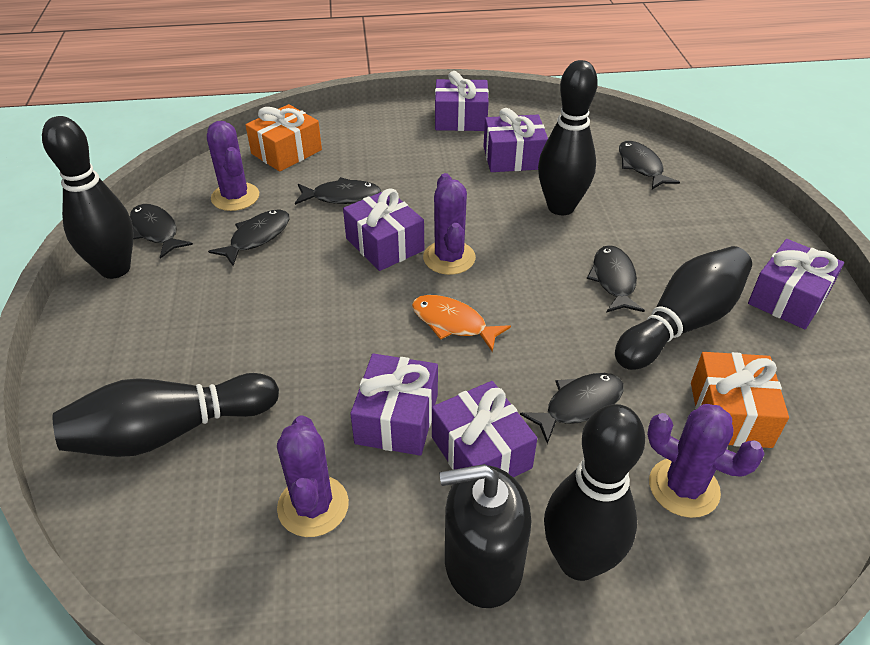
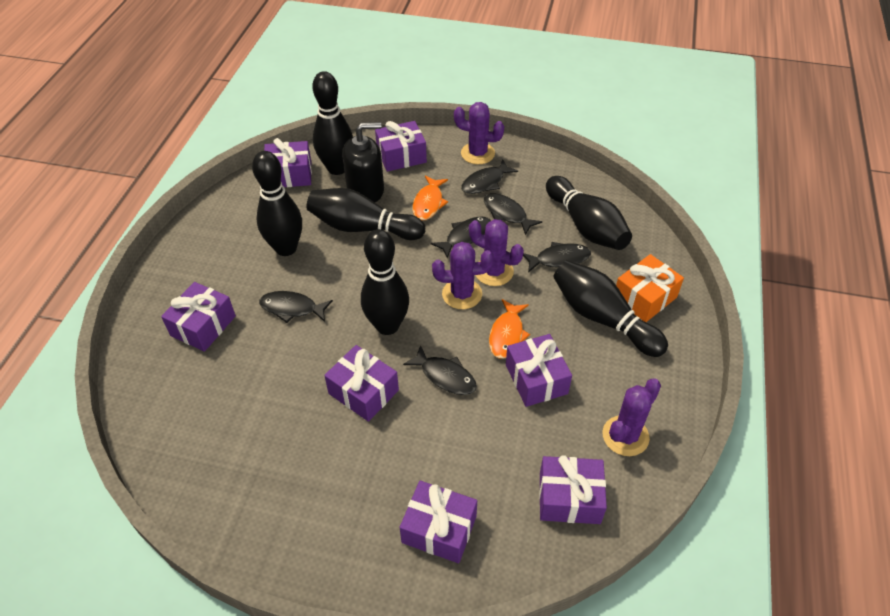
black bowling pin: 5 -> 6
orange fish: 1 -> 2
orange gift: 2 -> 1
purple gift: 6 -> 7

